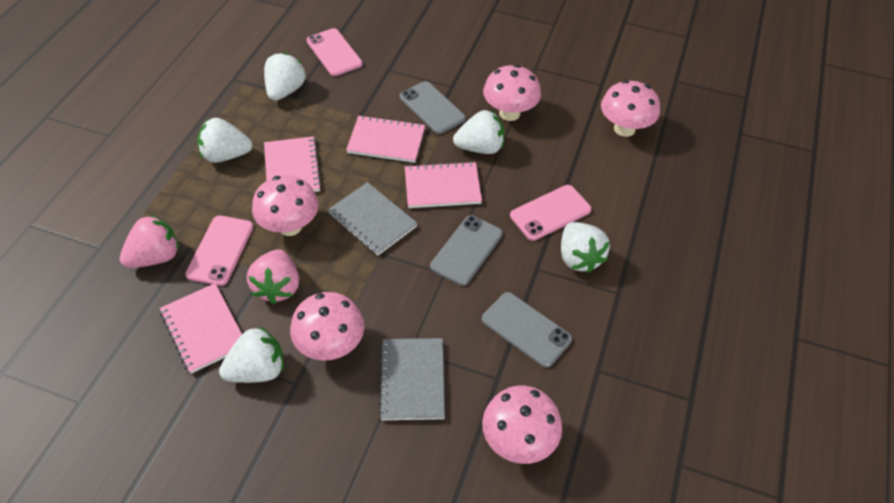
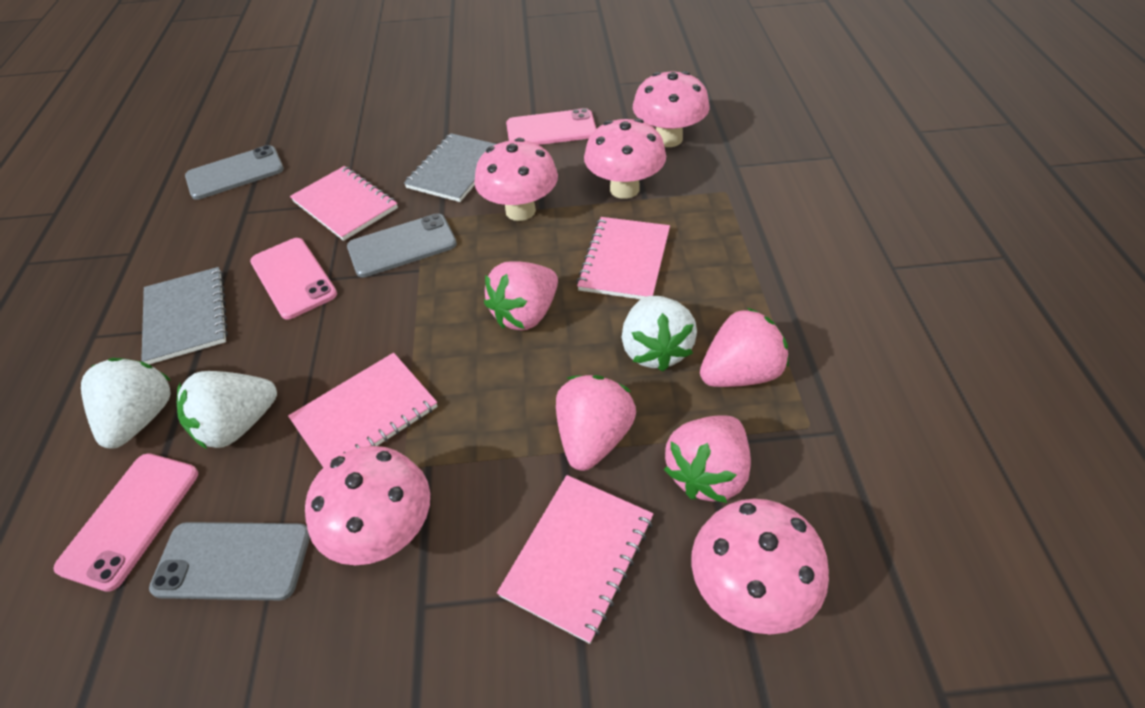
pink strawberry: 2 -> 4
white strawberry: 5 -> 3

